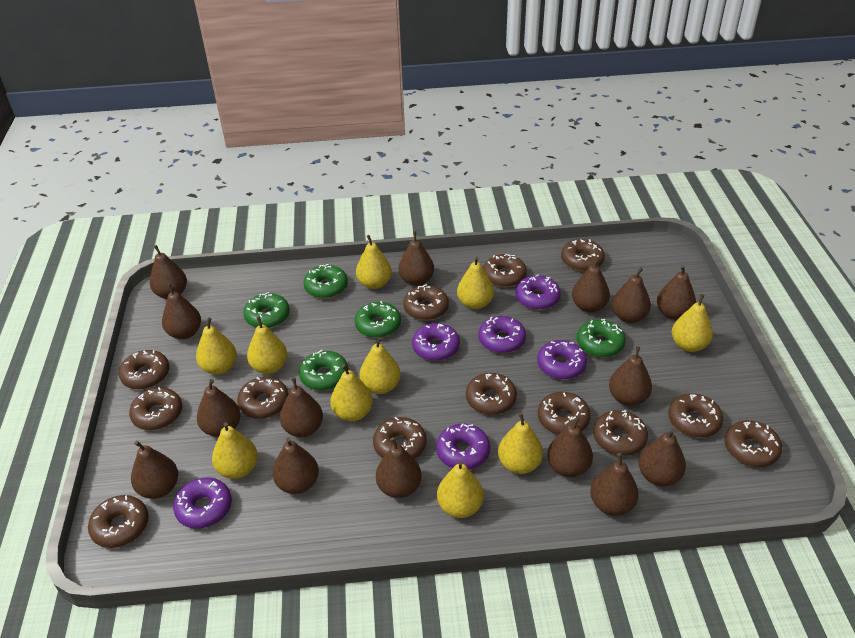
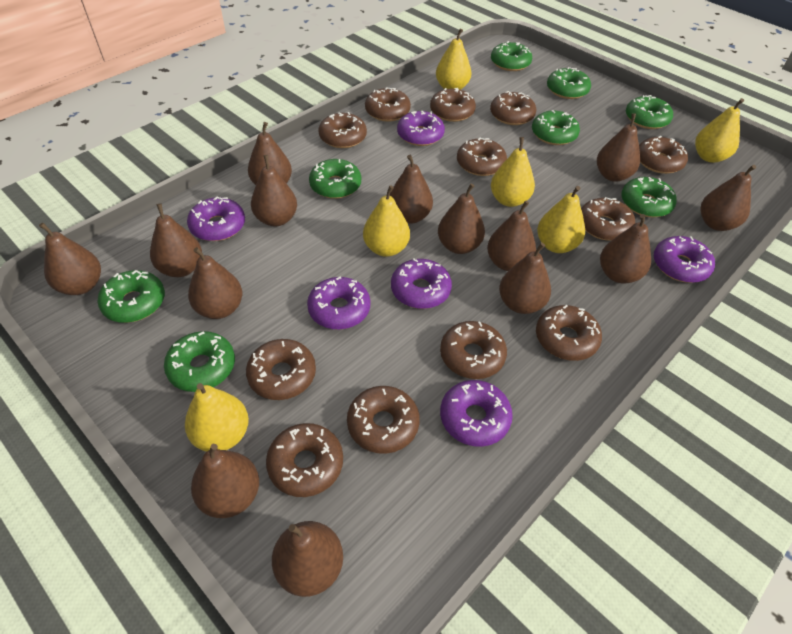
brown donut: 13 -> 12
brown pear: 15 -> 14
green donut: 5 -> 8
yellow pear: 10 -> 6

